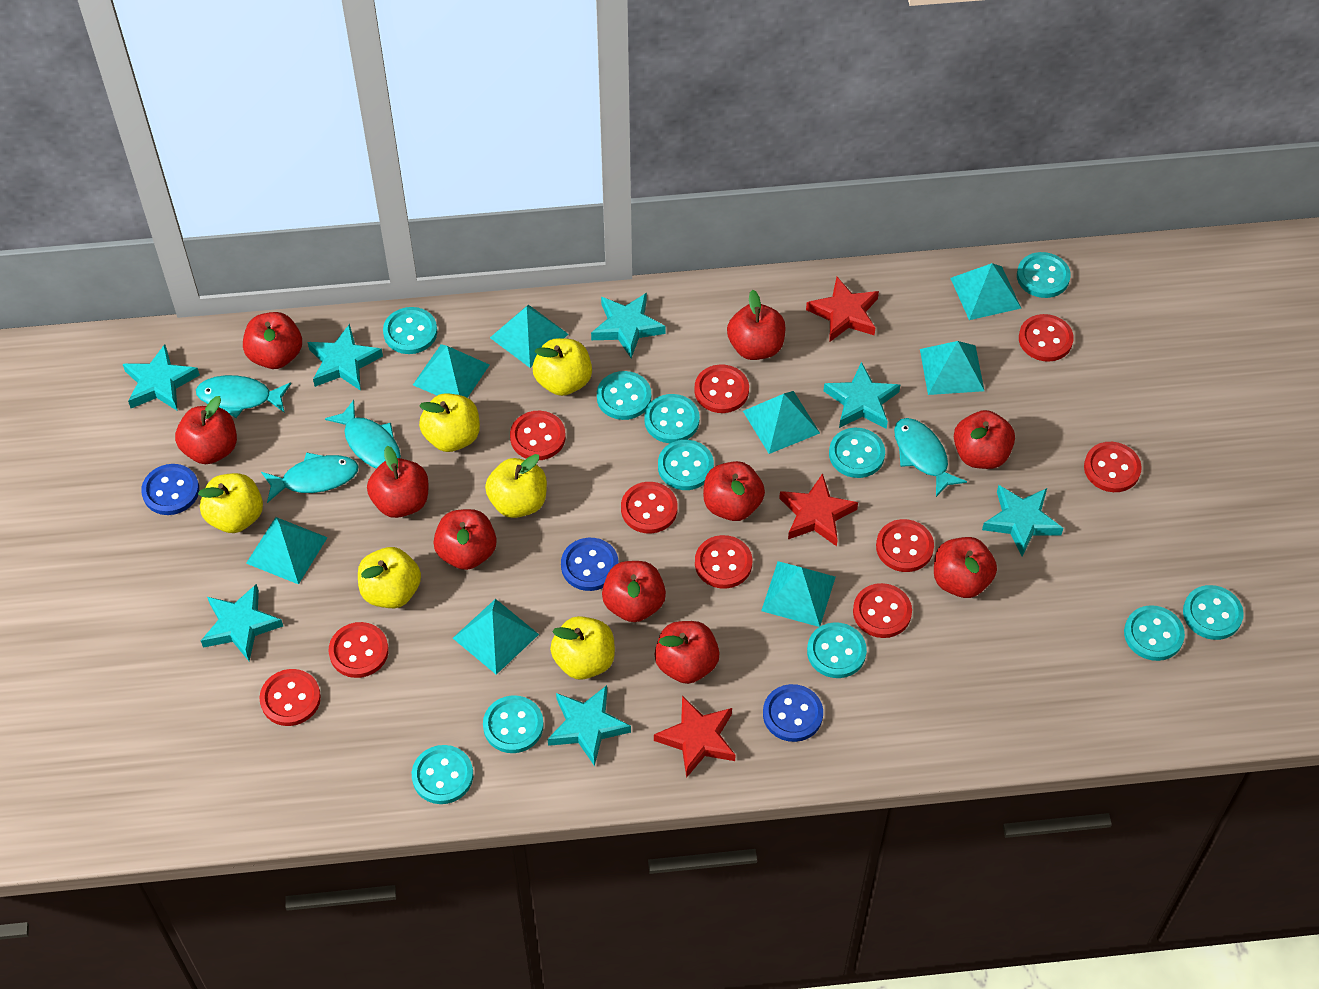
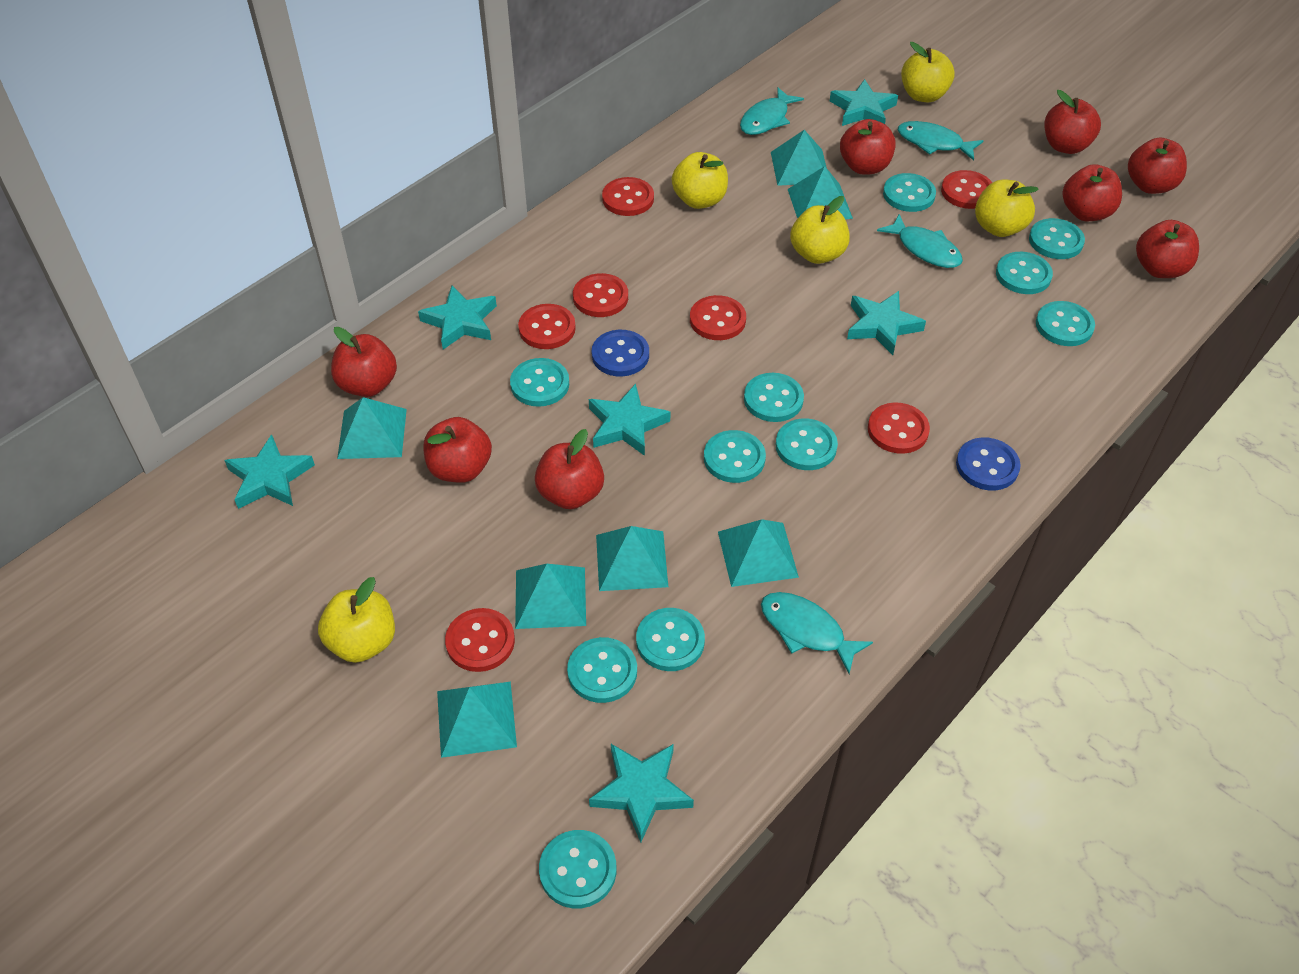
blue button: 3 -> 2
red apple: 10 -> 8
red button: 10 -> 7
red star: 3 -> 0
turquoise pyramid: 8 -> 7
turquoise star: 7 -> 6
yellow apple: 6 -> 5

